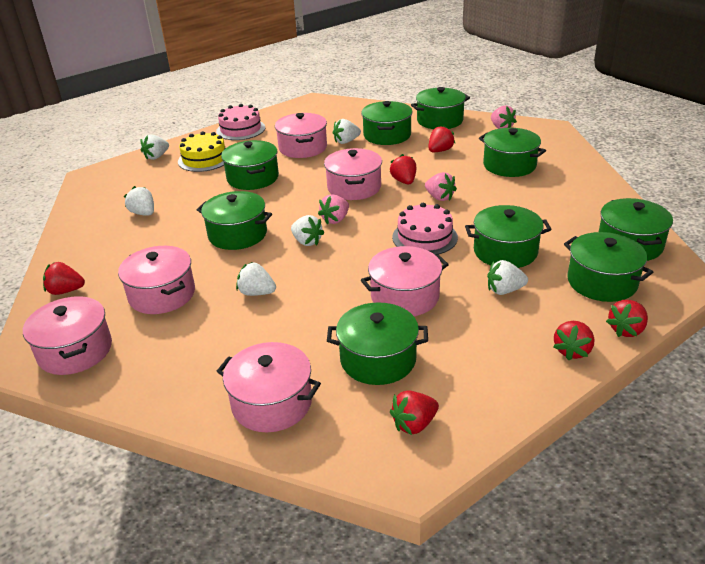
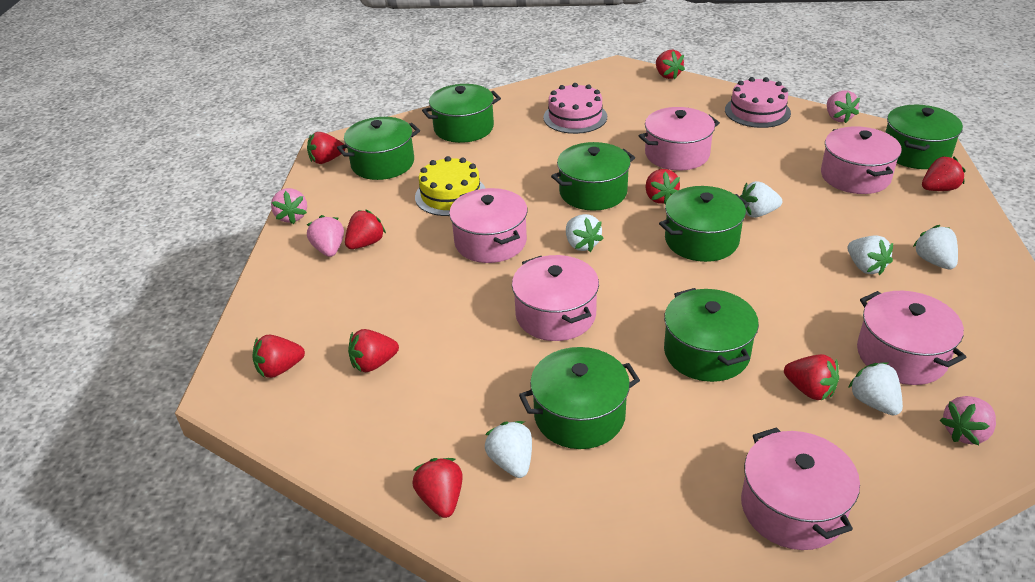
green pot: 9 -> 7
pink strawberry: 3 -> 4
red strawberry: 6 -> 9

